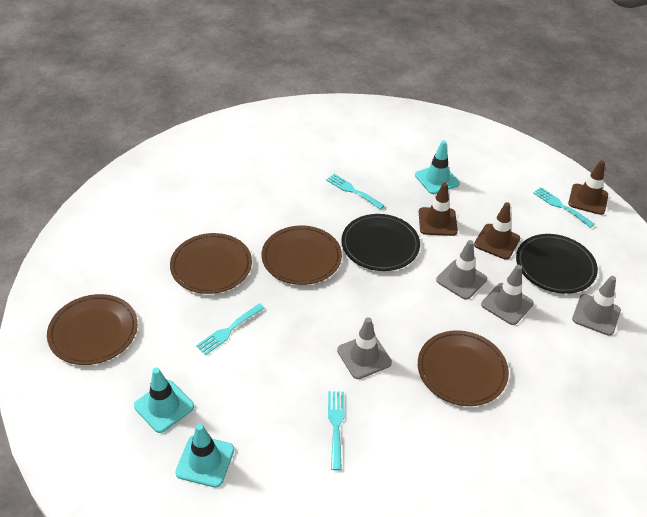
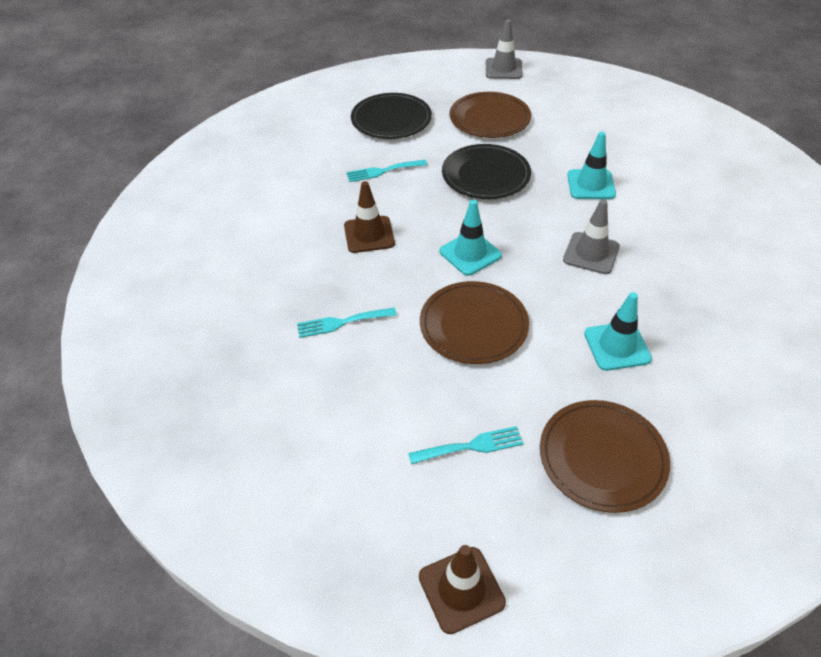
brown plate: 4 -> 3
brown traffic cone: 3 -> 2
grey traffic cone: 4 -> 2
turquoise fork: 4 -> 3

